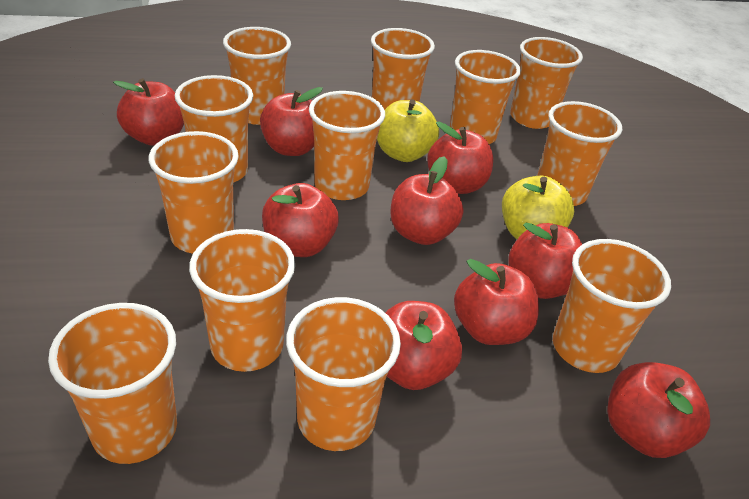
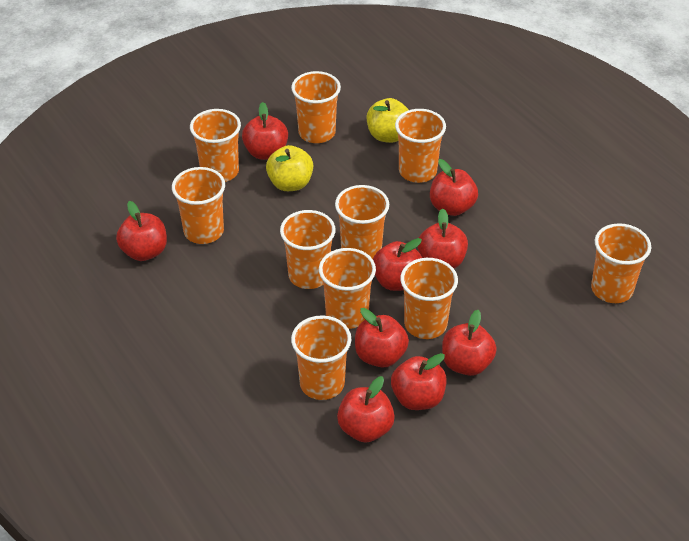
orange cup: 12 -> 10

